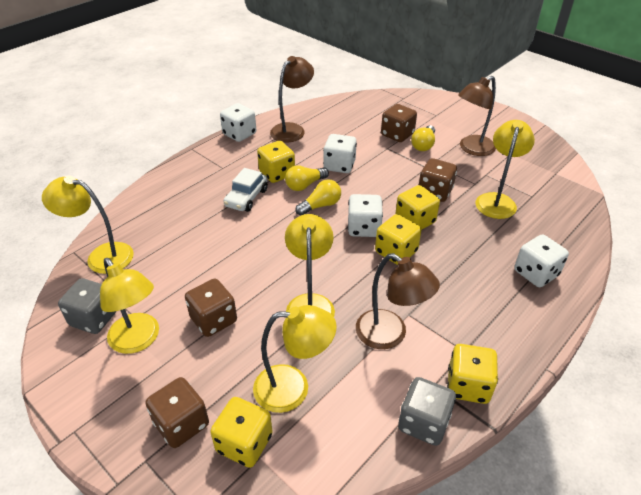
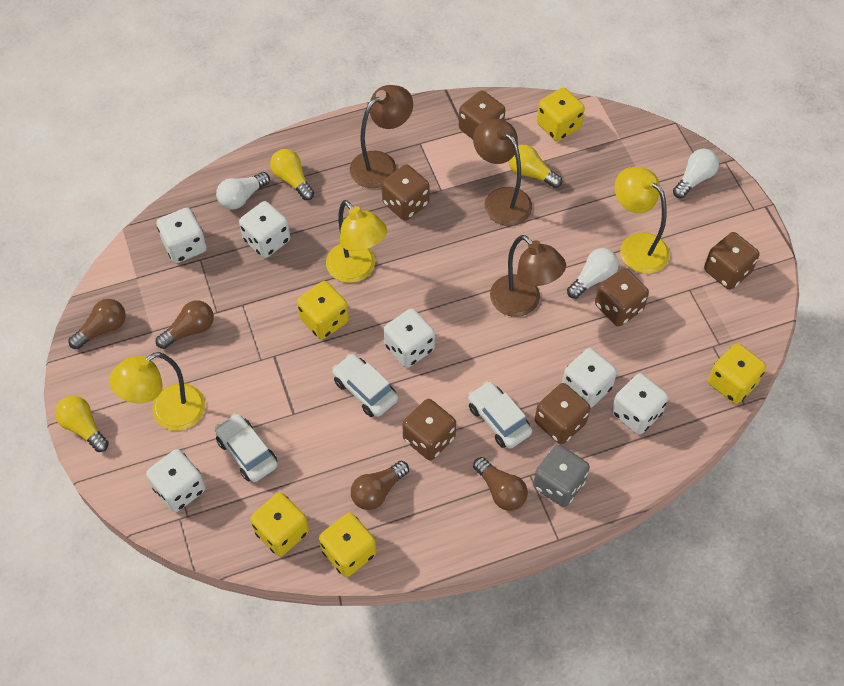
brown dice: 4 -> 6
brown light bulb: 0 -> 4
grey dice: 2 -> 1
white car: 1 -> 3
white dice: 4 -> 6
white light bulb: 0 -> 3
yellow lamp: 5 -> 3

